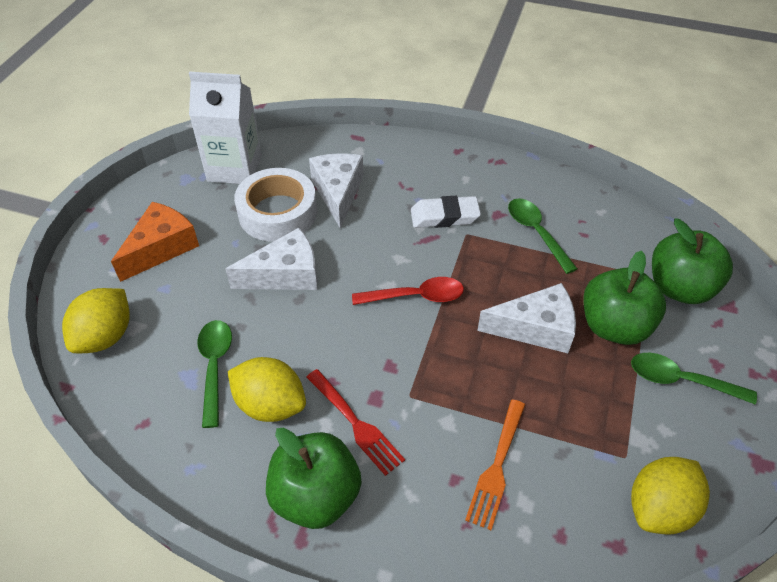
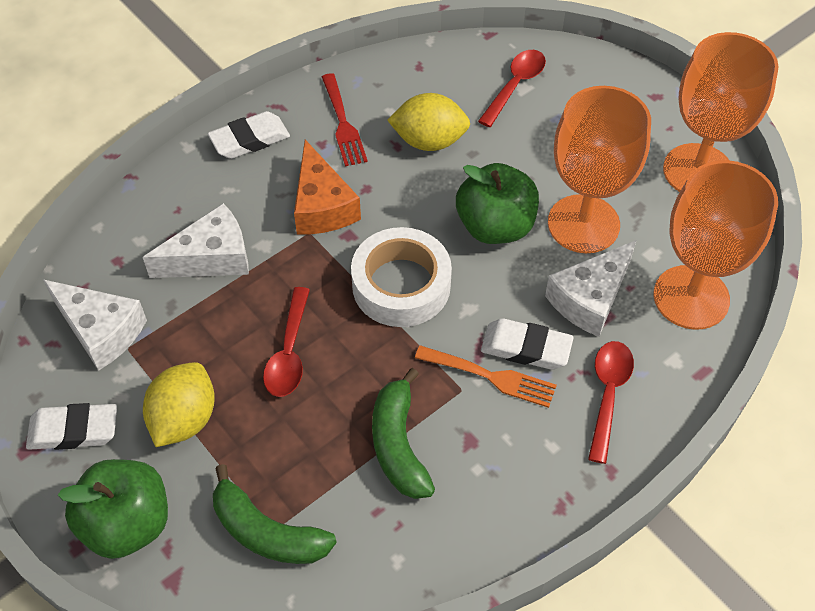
green apple: 3 -> 2
green banana: 0 -> 2
green spoon: 3 -> 0
orange goblet: 0 -> 3
red spoon: 1 -> 3
white carton: 1 -> 0
white eraser: 1 -> 3
yellow lemon: 3 -> 2

